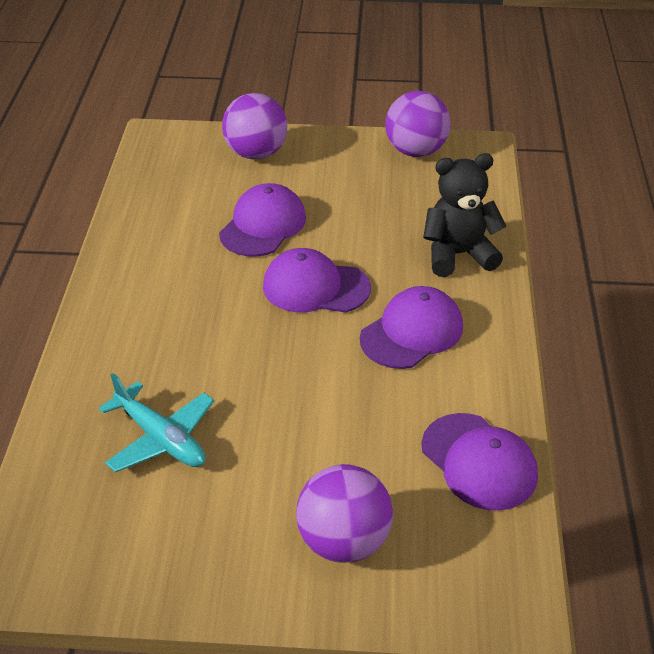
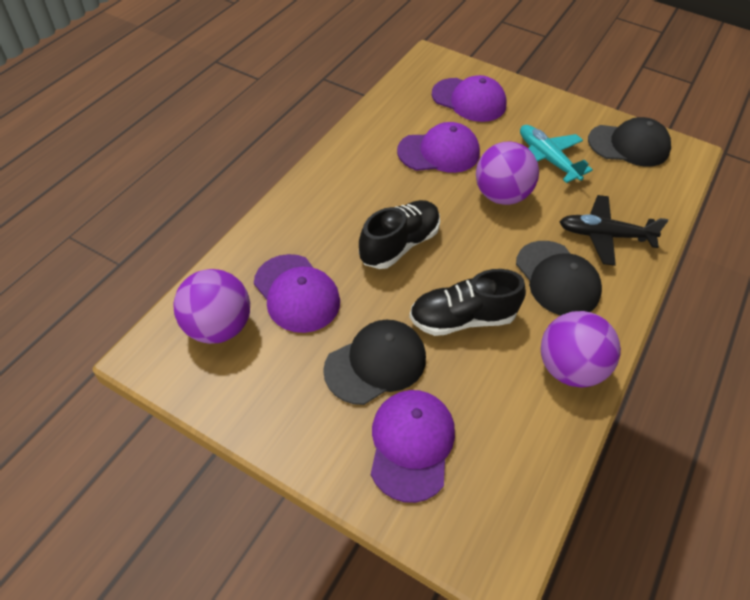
black cap: 0 -> 3
black plane: 0 -> 1
black shoe: 0 -> 2
black teddy bear: 1 -> 0

